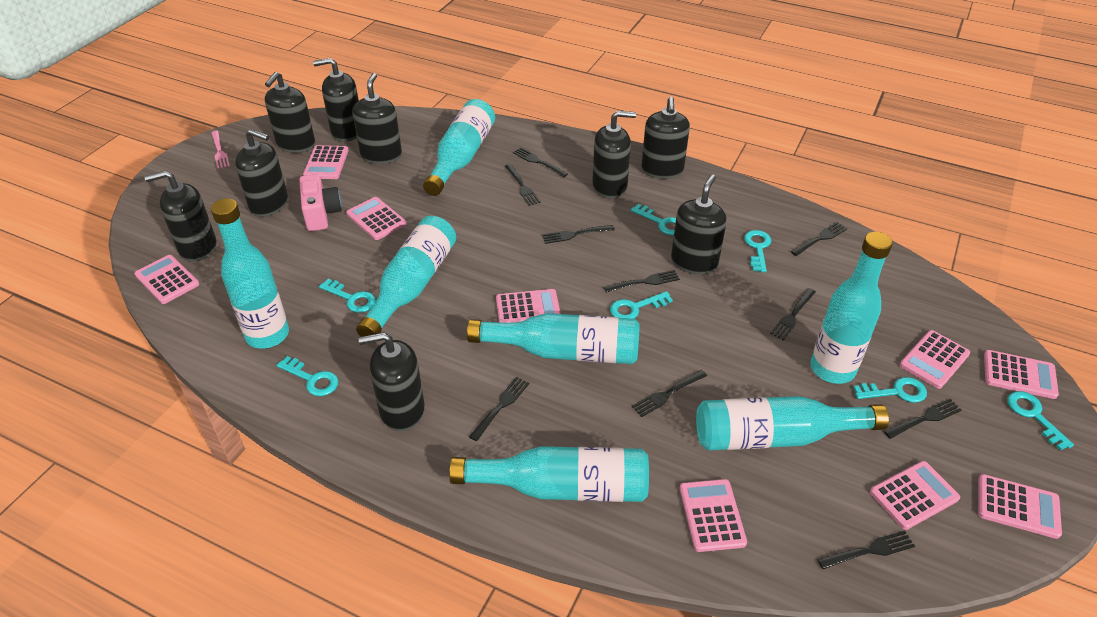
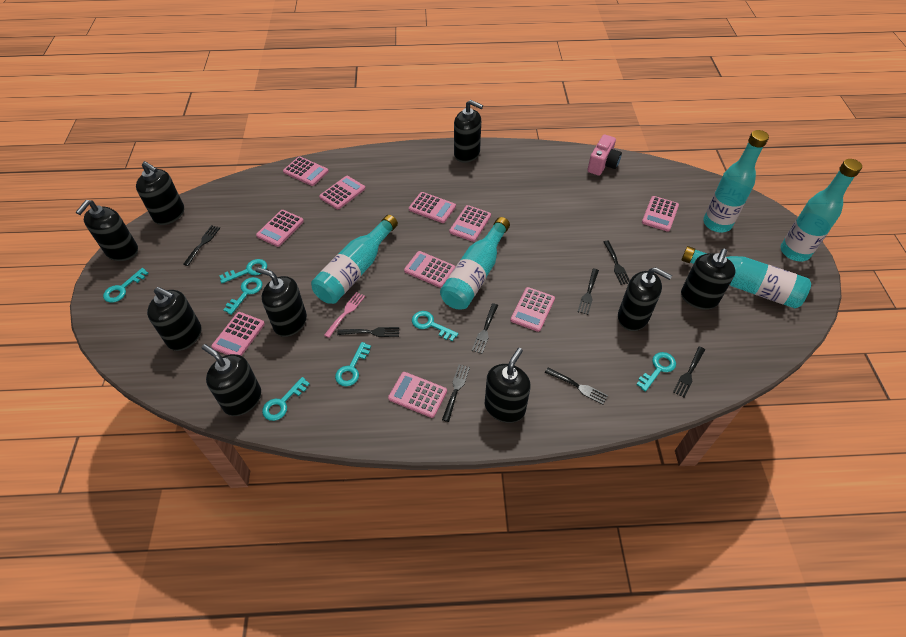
black fork: 10 -> 8
pink calculator: 9 -> 10
turquoise bottle: 7 -> 5

